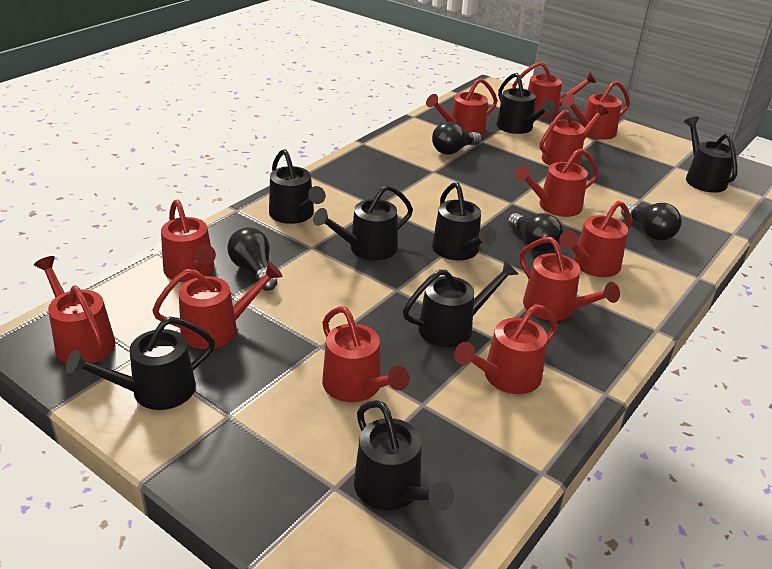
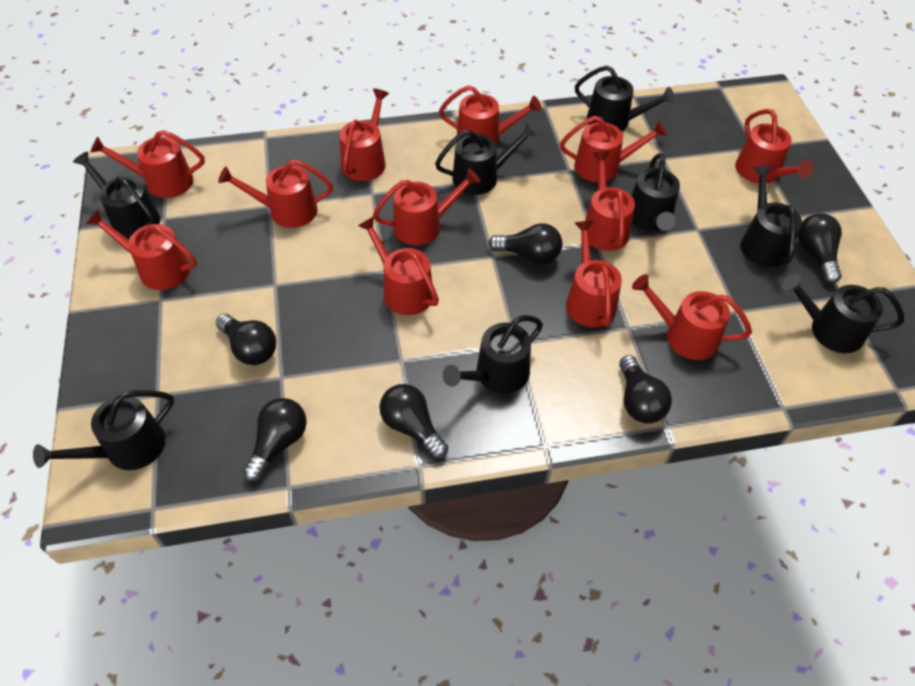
black light bulb: 4 -> 6

